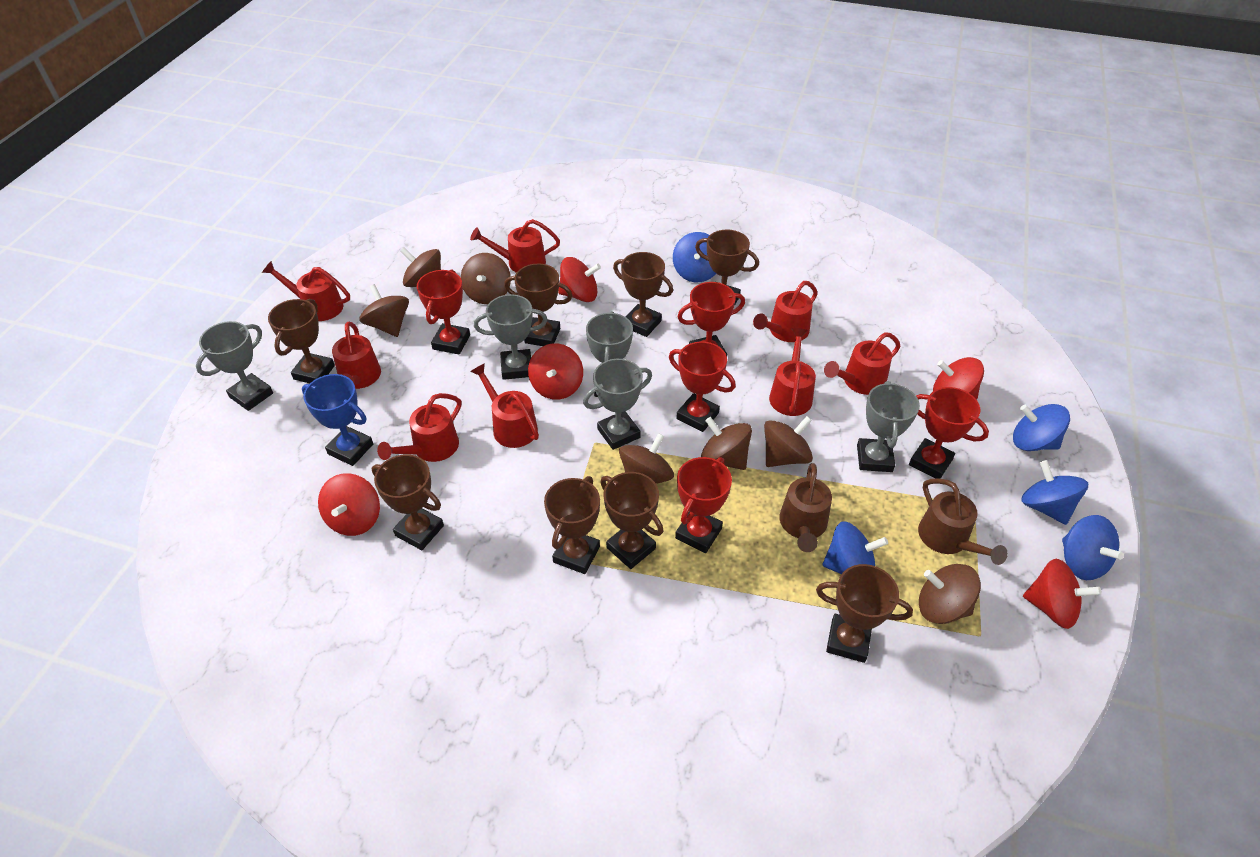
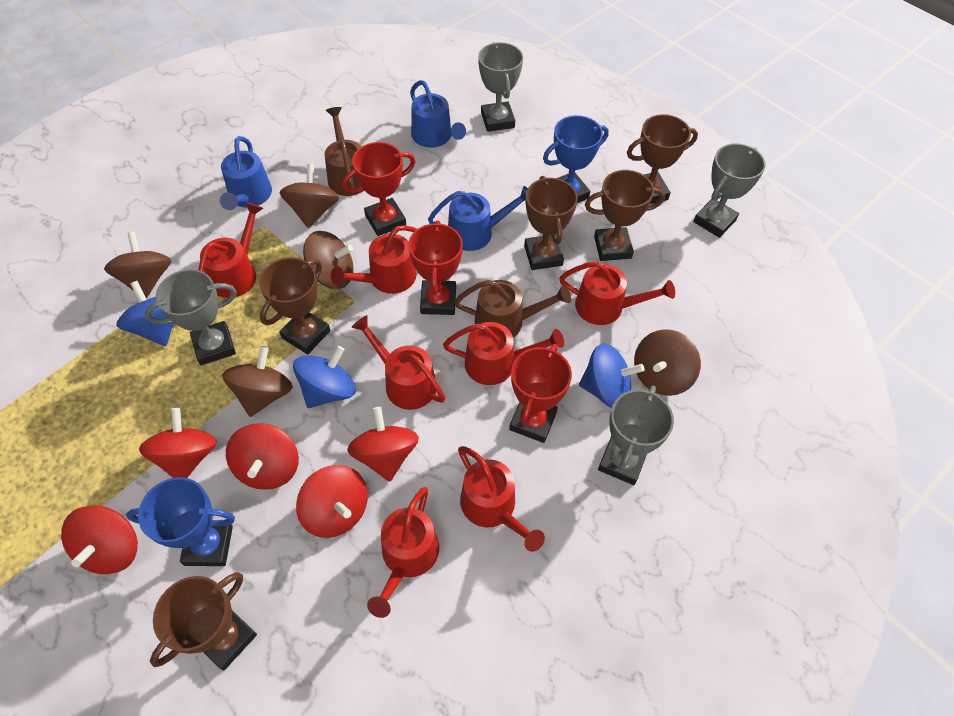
blue spinning top: 5 -> 3
blue trophy: 1 -> 2
blue watering can: 0 -> 3
brown spinning top: 7 -> 5
brown trophy: 8 -> 5
grey trophy: 5 -> 4
red trophy: 5 -> 3
red watering can: 8 -> 7

